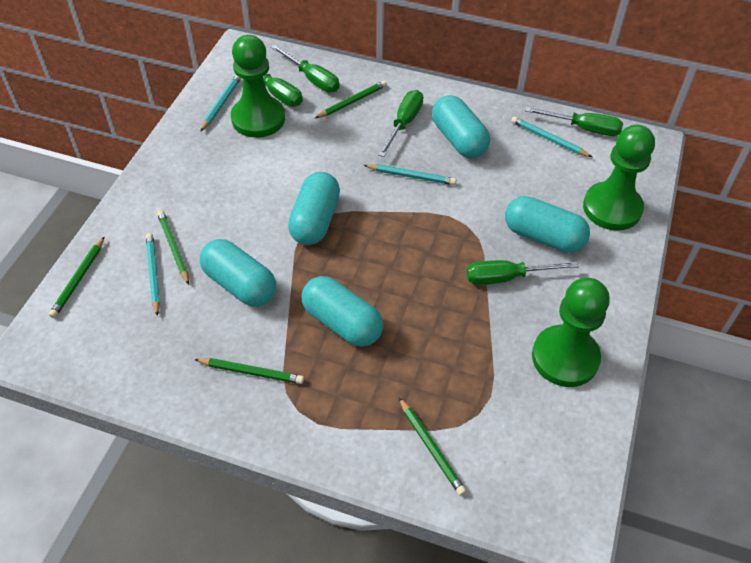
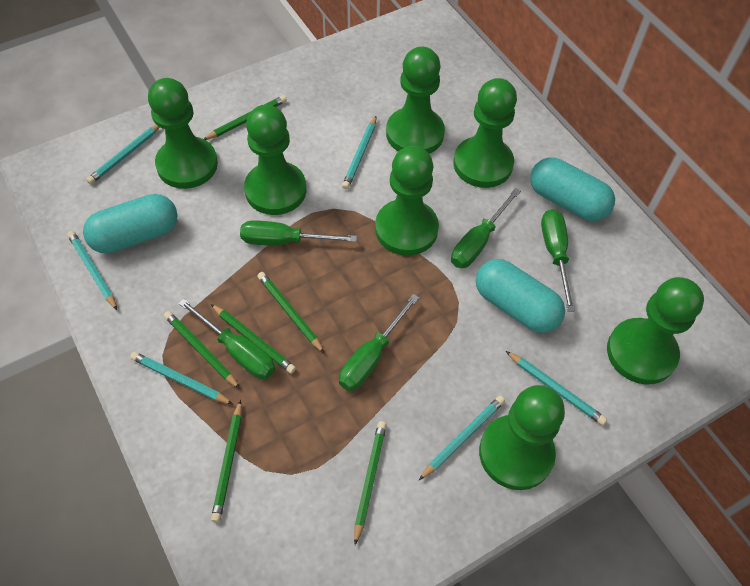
green pawn: 3 -> 7
green pencil: 5 -> 6
turquoise capsule: 5 -> 3
turquoise pencil: 4 -> 6

